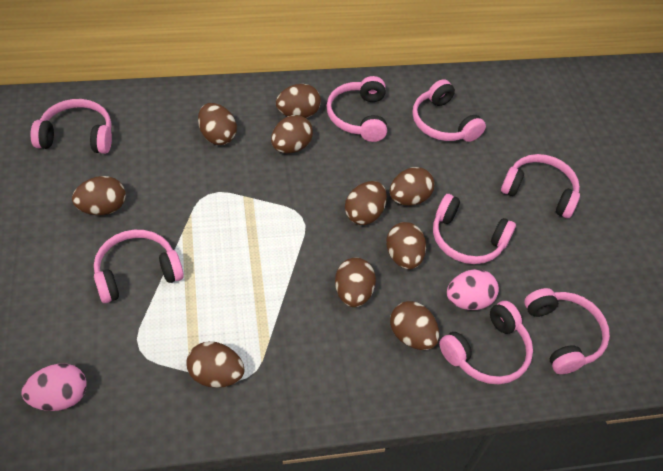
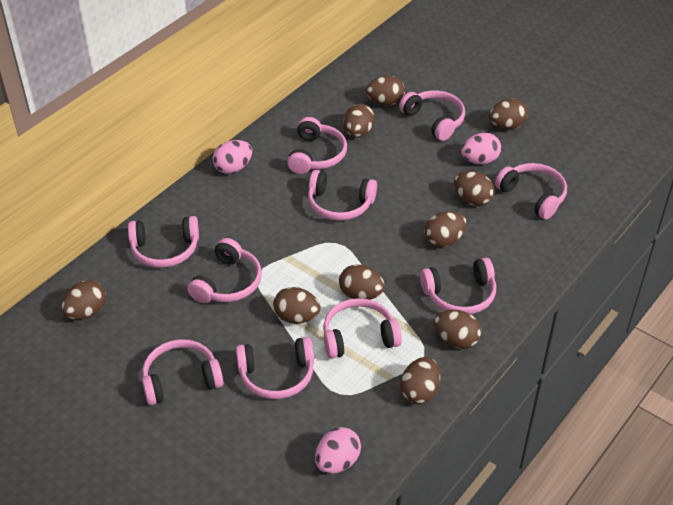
pink egg: 2 -> 3
pink headphones: 8 -> 10

